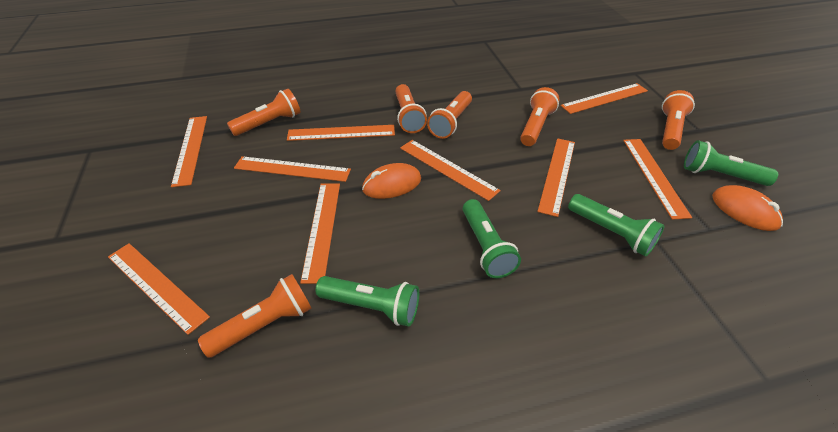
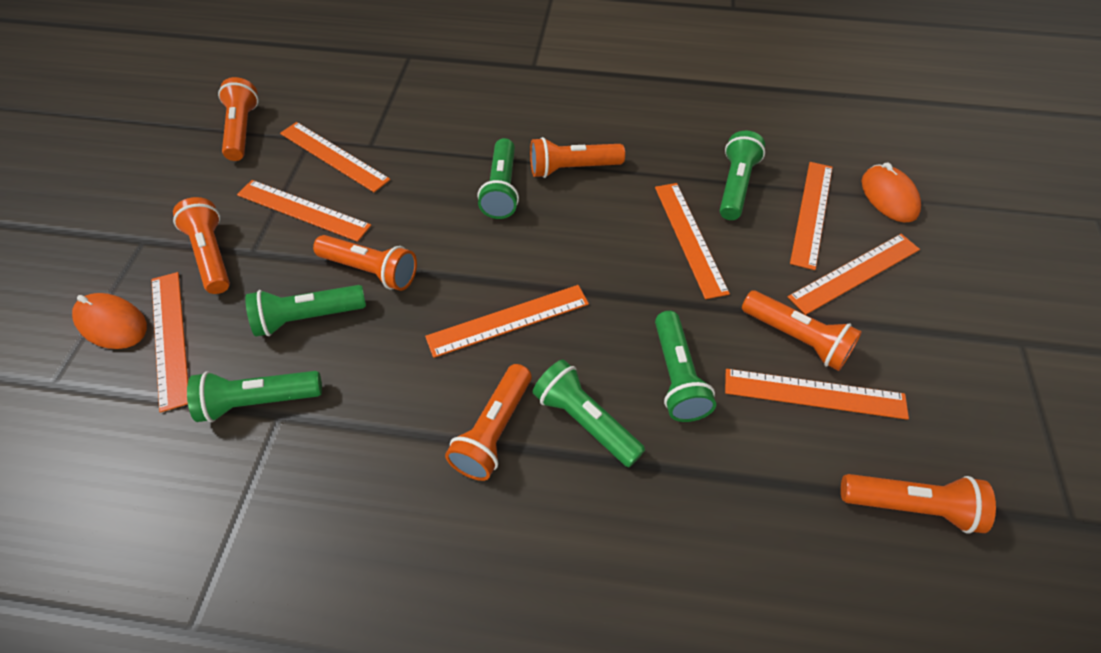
green flashlight: 4 -> 6
orange flashlight: 6 -> 7
orange ruler: 9 -> 8

